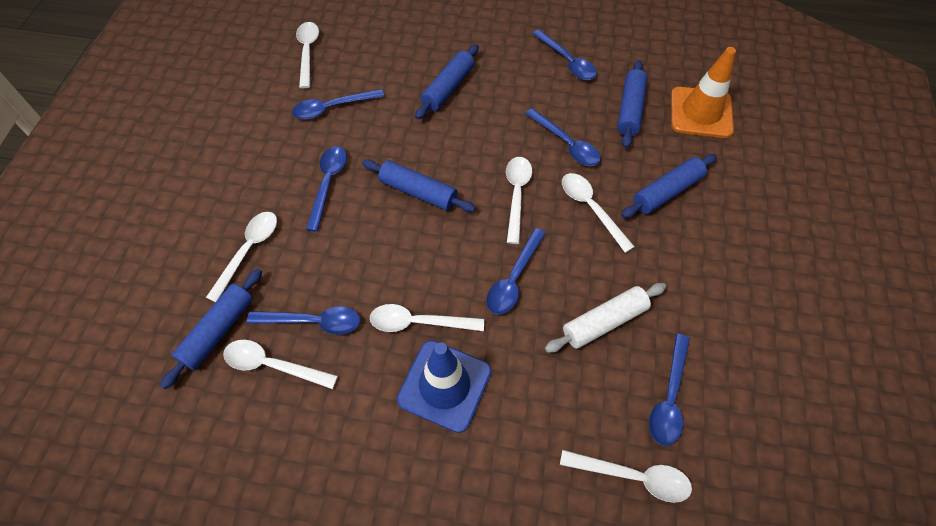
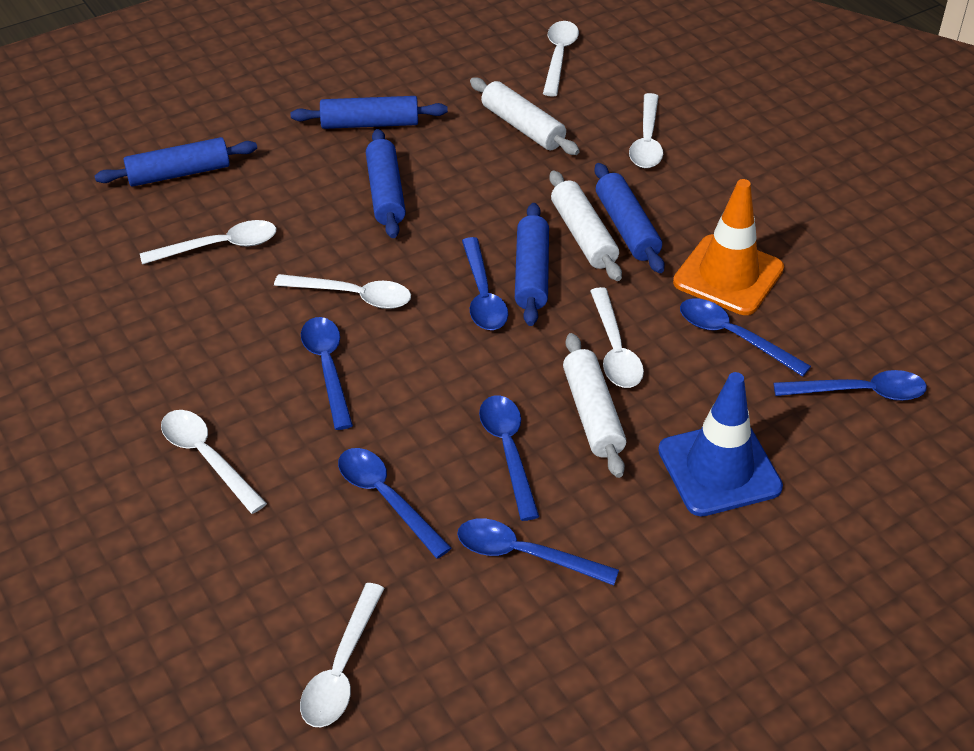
white rolling pin: 1 -> 3

